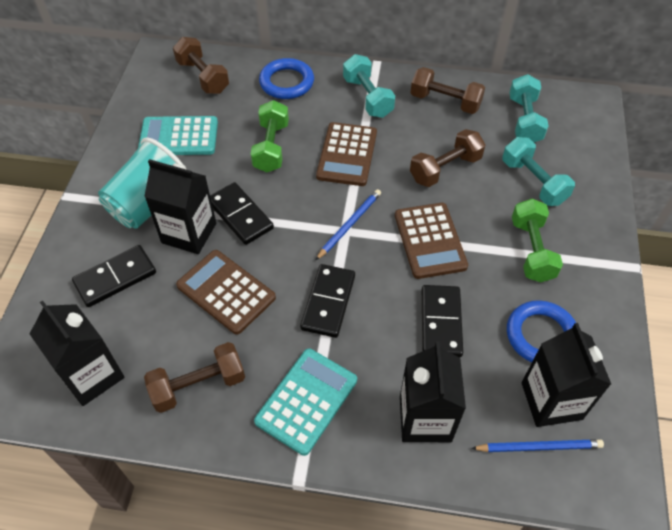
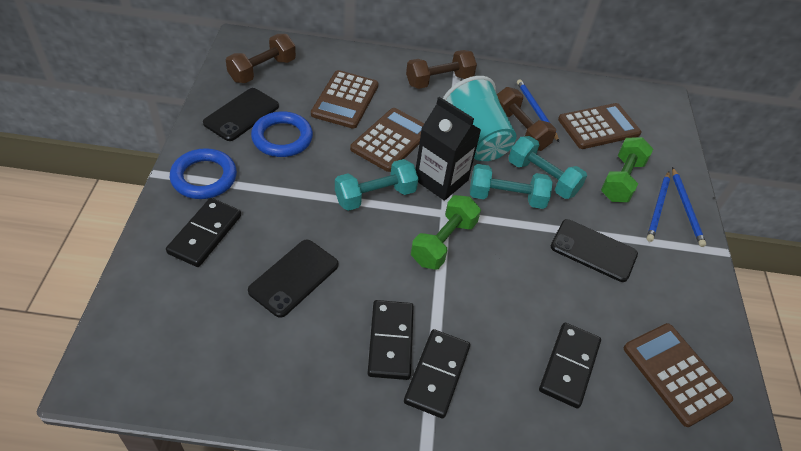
black carton: 4 -> 1
black phone: 0 -> 3
blue pencil: 2 -> 3
brown calculator: 3 -> 4
brown dumbbell: 4 -> 3
turquoise calculator: 2 -> 0

